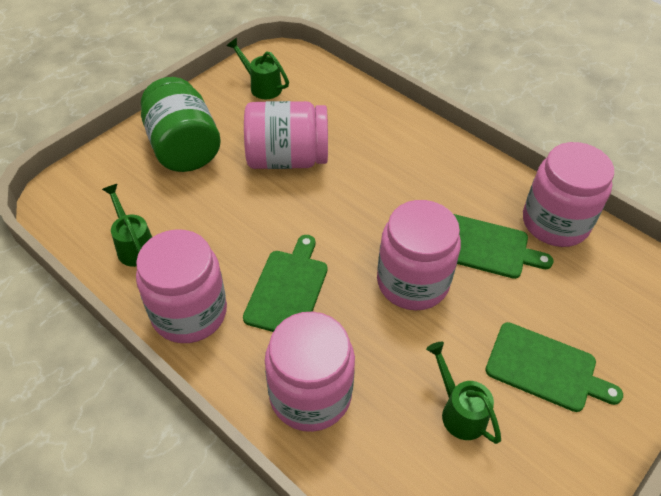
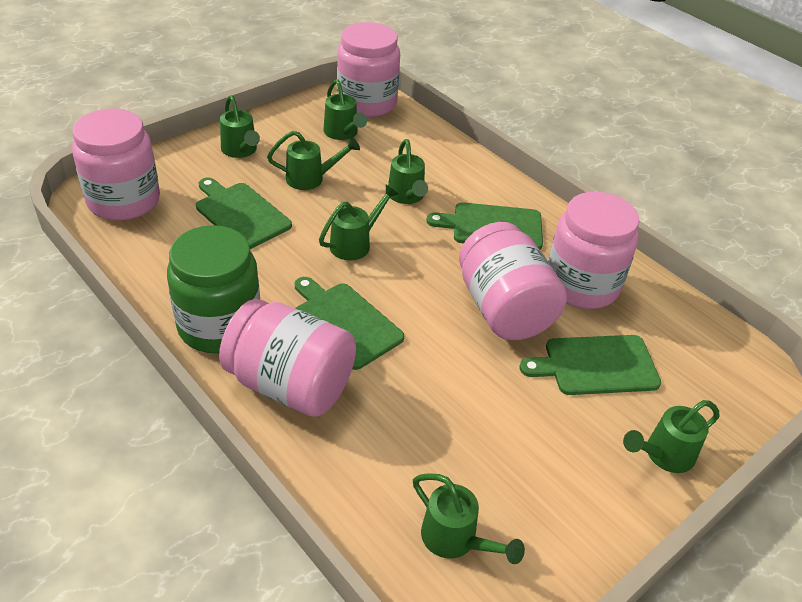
green cutting board: 3 -> 4
green watering can: 3 -> 7

